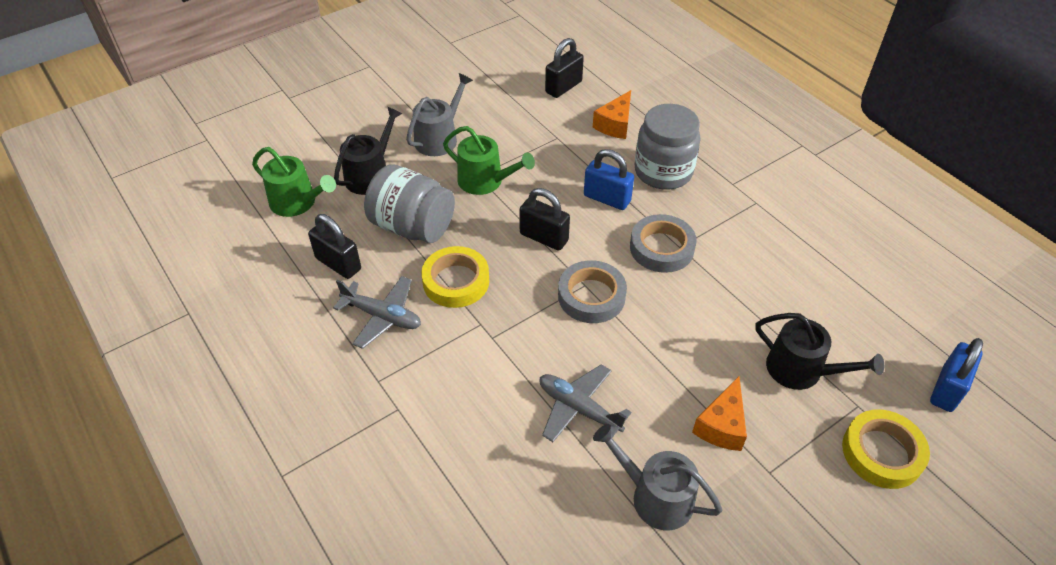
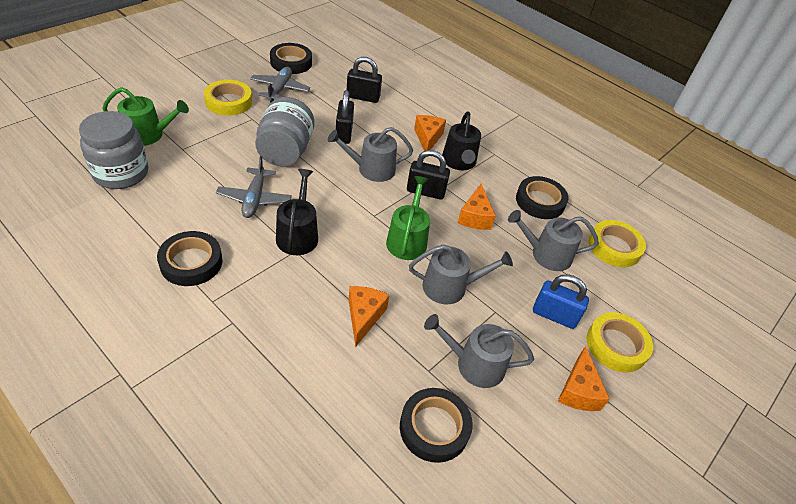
black tape: 0 -> 4
blue padlock: 2 -> 1
grey tape: 2 -> 0
grey watering can: 2 -> 4
orange cheese: 2 -> 4
yellow tape: 2 -> 3

